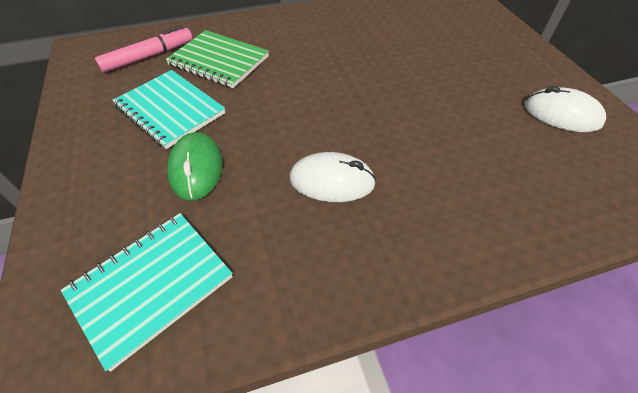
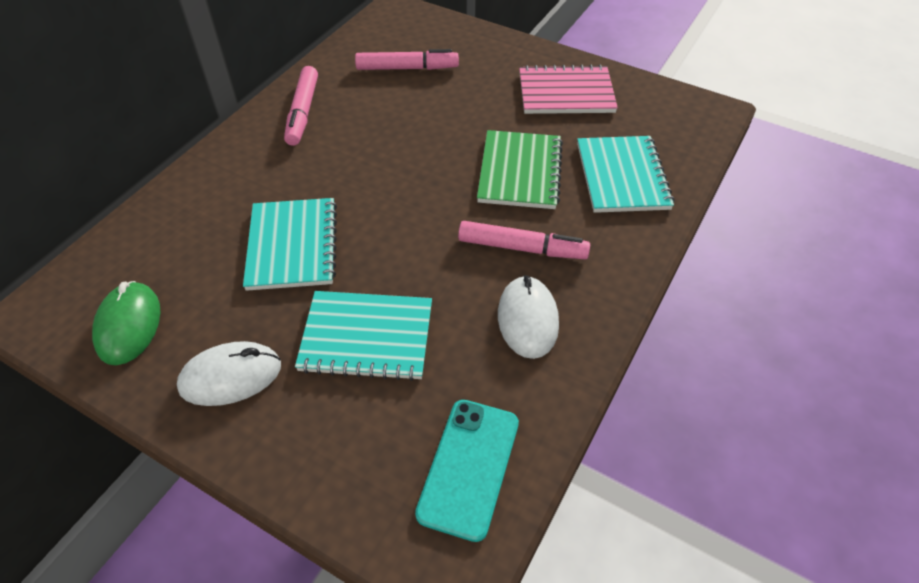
pink marker: 1 -> 3
pink notebook: 0 -> 1
turquoise notebook: 2 -> 3
turquoise phone: 0 -> 1

